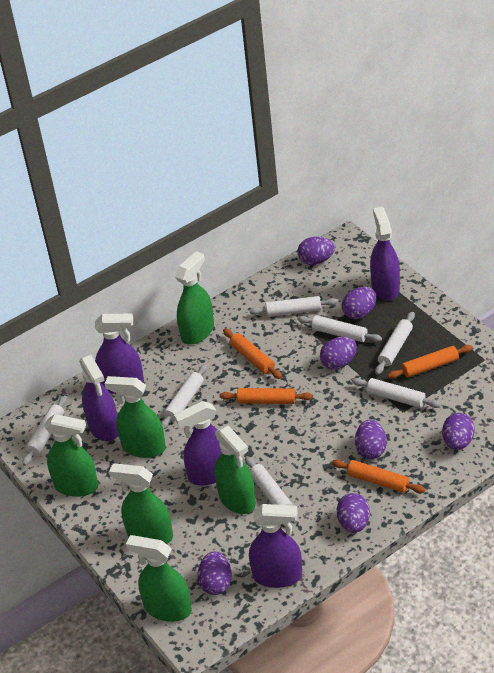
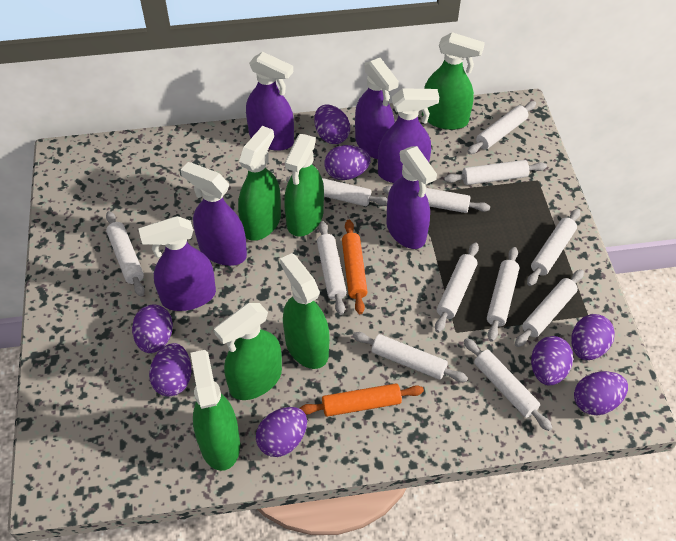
orange rolling pin: 4 -> 2
purple egg: 7 -> 8
purple spray bottle: 5 -> 6
white rolling pin: 7 -> 12

